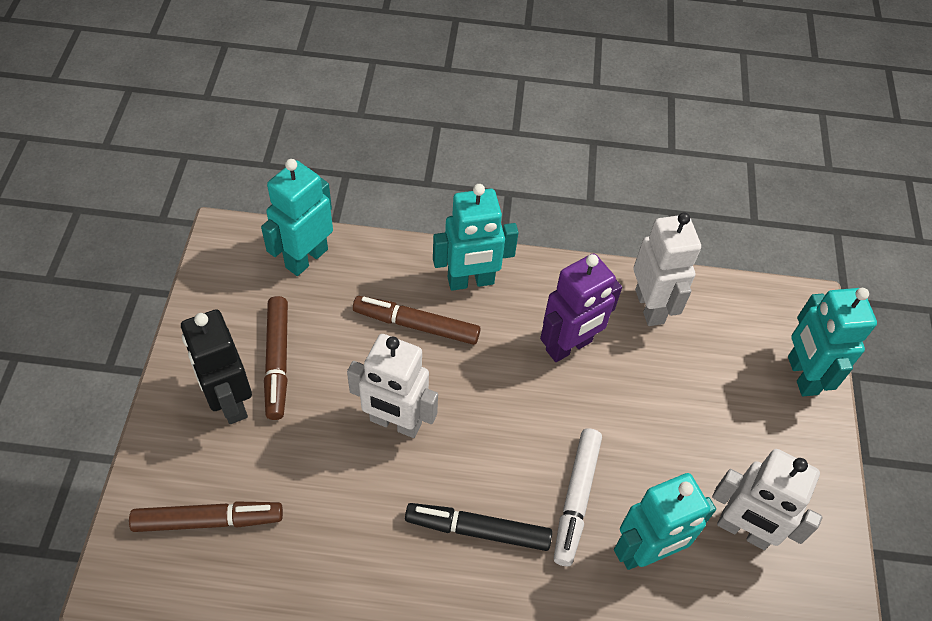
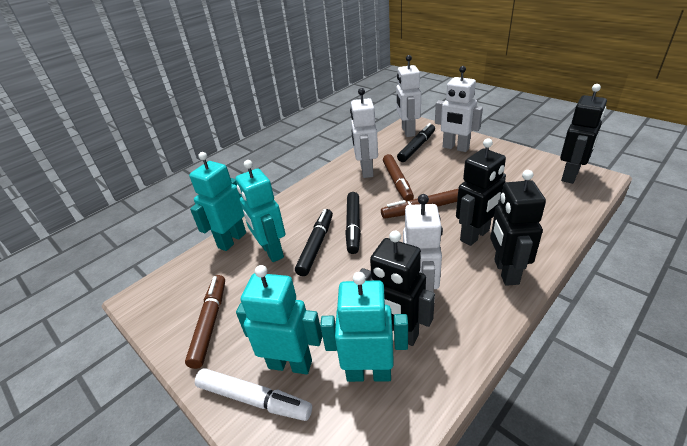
black marker: 1 -> 3
black robot: 1 -> 4
purple robot: 1 -> 0
white robot: 3 -> 4

